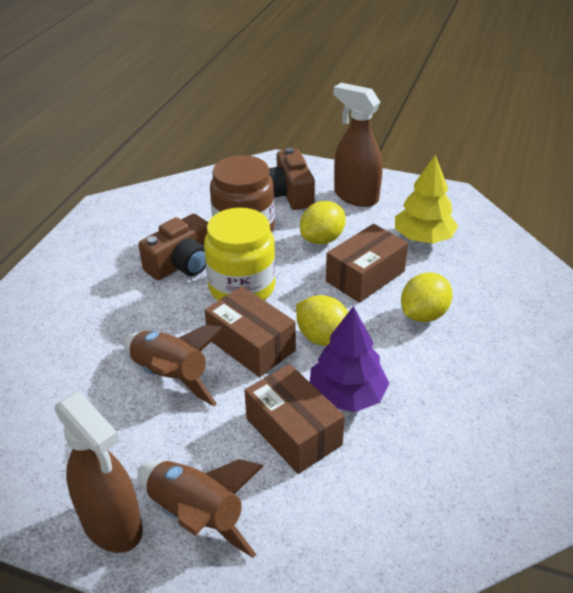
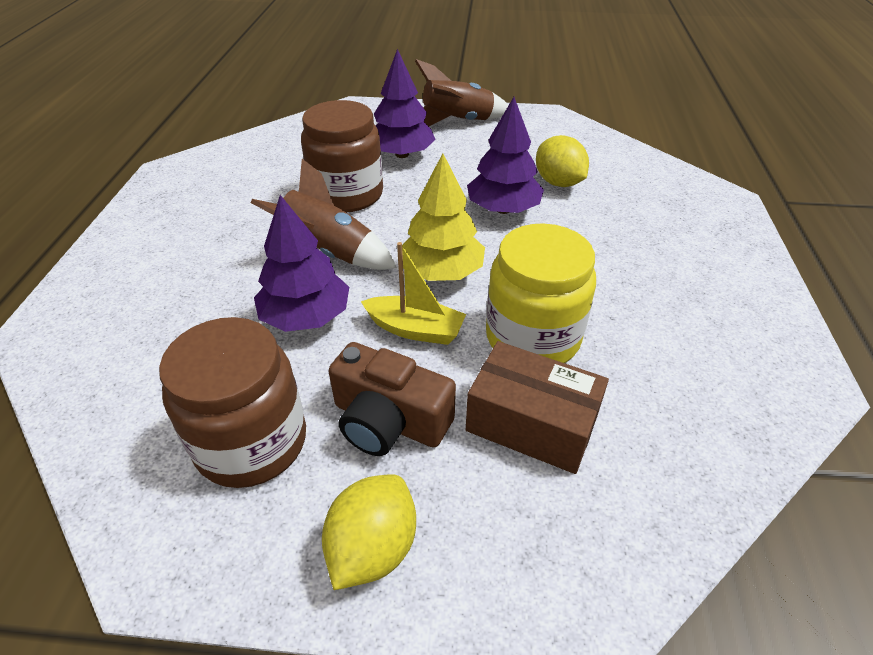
brown box: 3 -> 1
brown camera: 2 -> 1
brown jar: 1 -> 2
brown spray bottle: 2 -> 0
purple tree: 1 -> 3
yellow boat: 0 -> 1
yellow lemon: 3 -> 2

